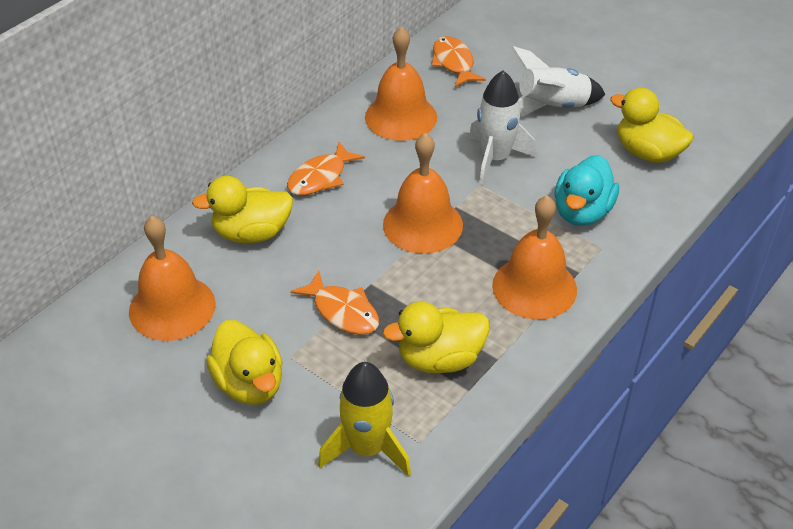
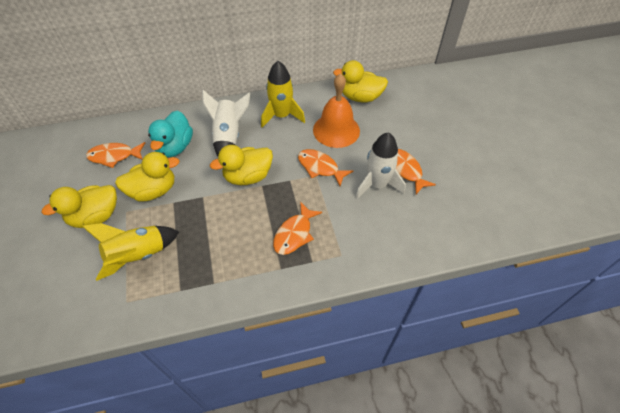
orange bell: 4 -> 1
orange fish: 3 -> 4
yellow rocket: 1 -> 2

